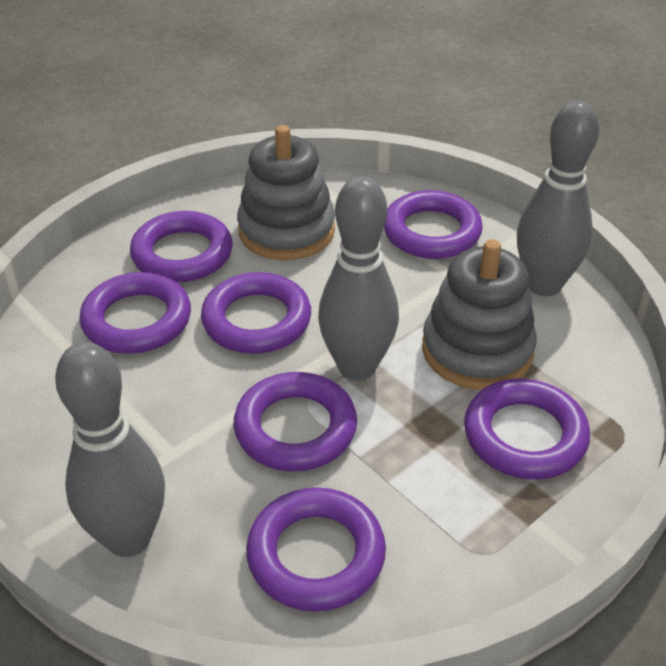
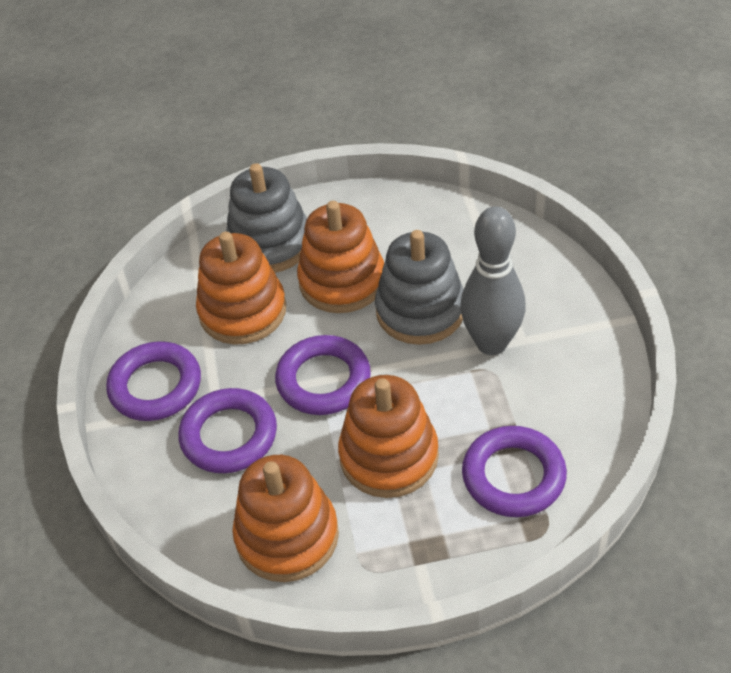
grey bowling pin: 3 -> 1
orange stacking toy: 0 -> 4
purple ring: 7 -> 4

